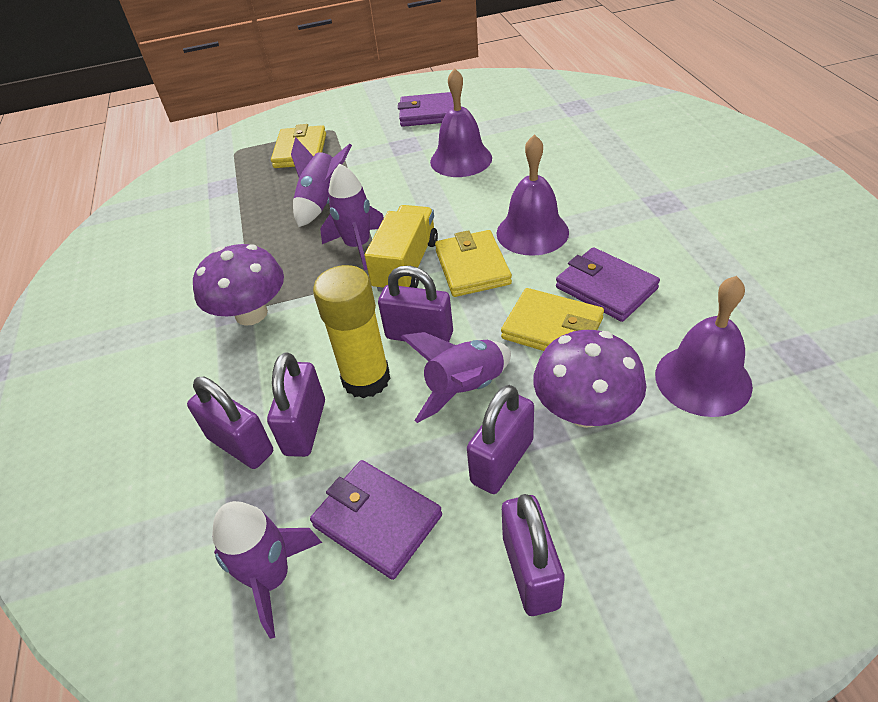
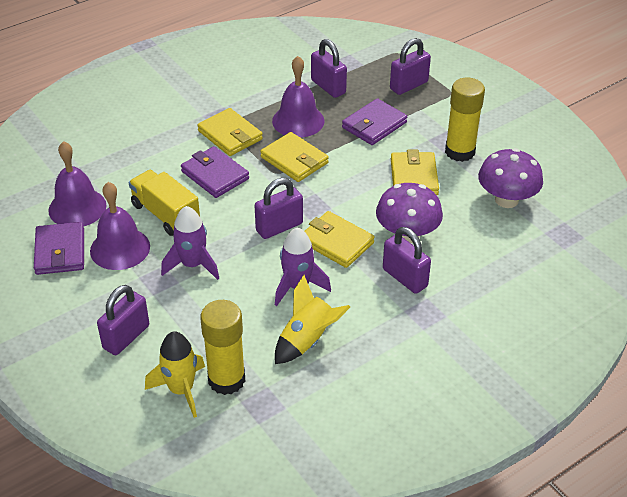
purple rocket: 4 -> 2
yellow glue stick: 1 -> 2
yellow rocket: 0 -> 2
yellow wallet: 3 -> 4

